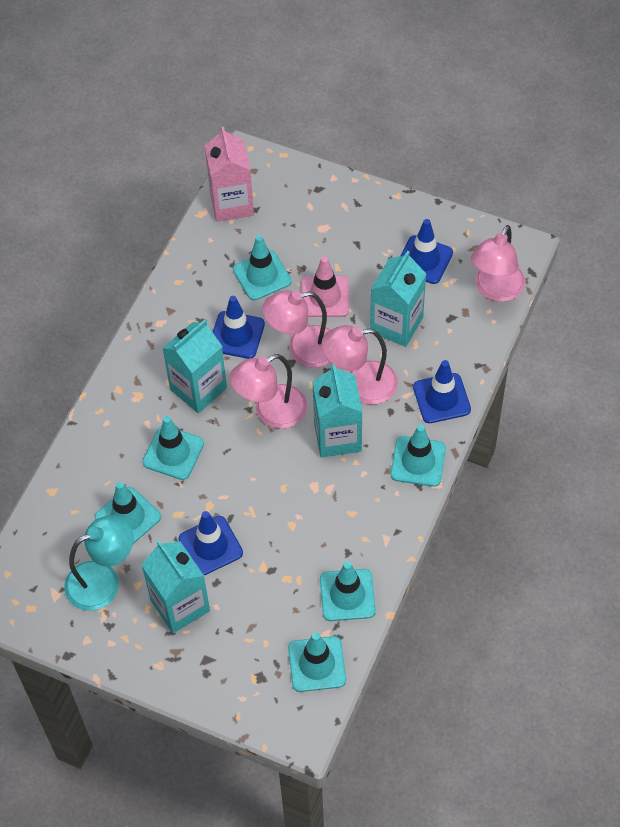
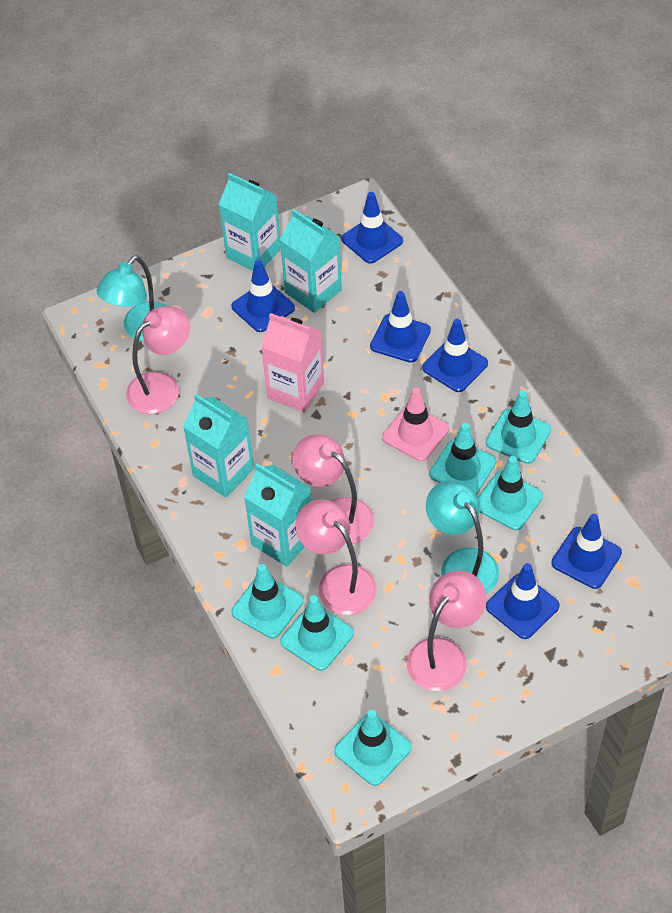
blue traffic cone: 4 -> 6
turquoise lamp: 1 -> 2

